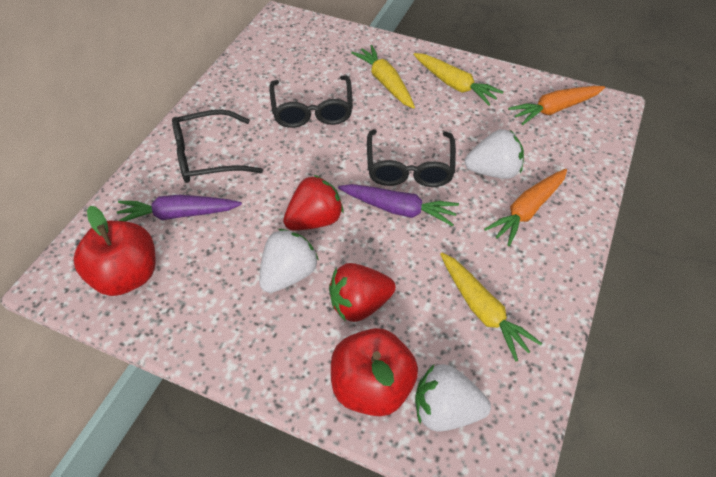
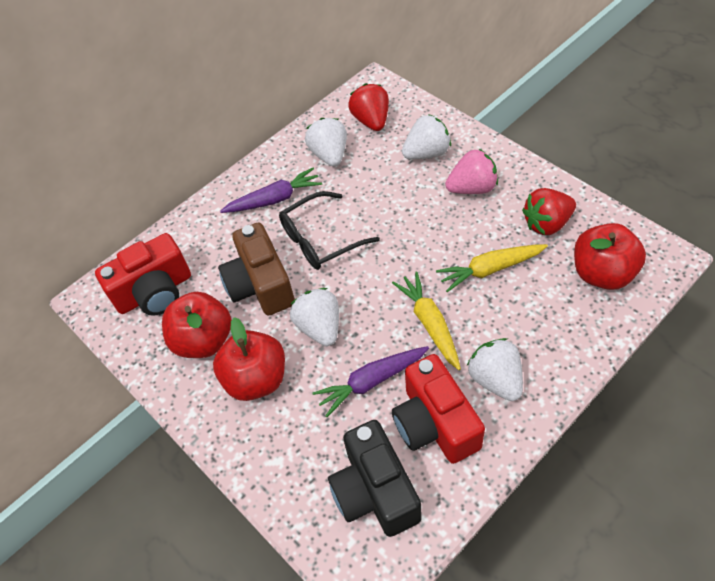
black camera: 0 -> 1
black glasses: 3 -> 1
brown camera: 0 -> 1
orange carrot: 2 -> 0
pink strawberry: 0 -> 1
red apple: 2 -> 3
red camera: 0 -> 2
white strawberry: 3 -> 4
yellow carrot: 3 -> 2

